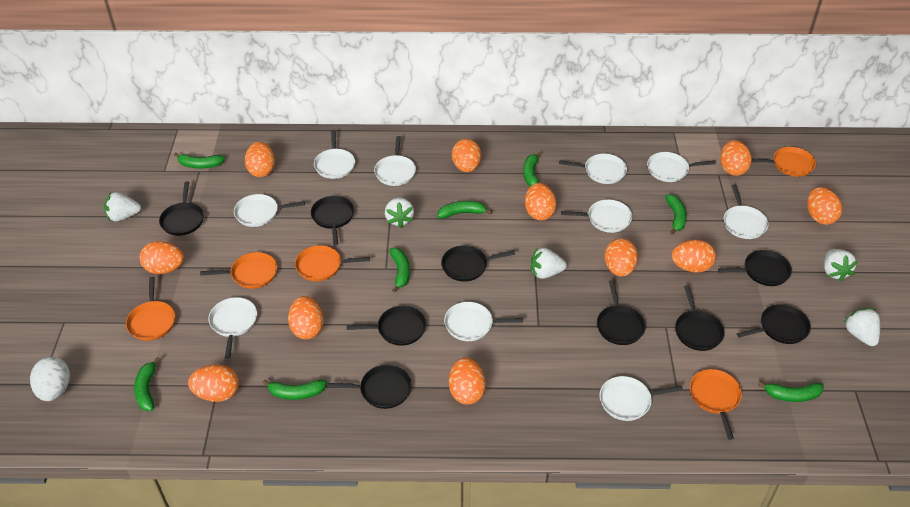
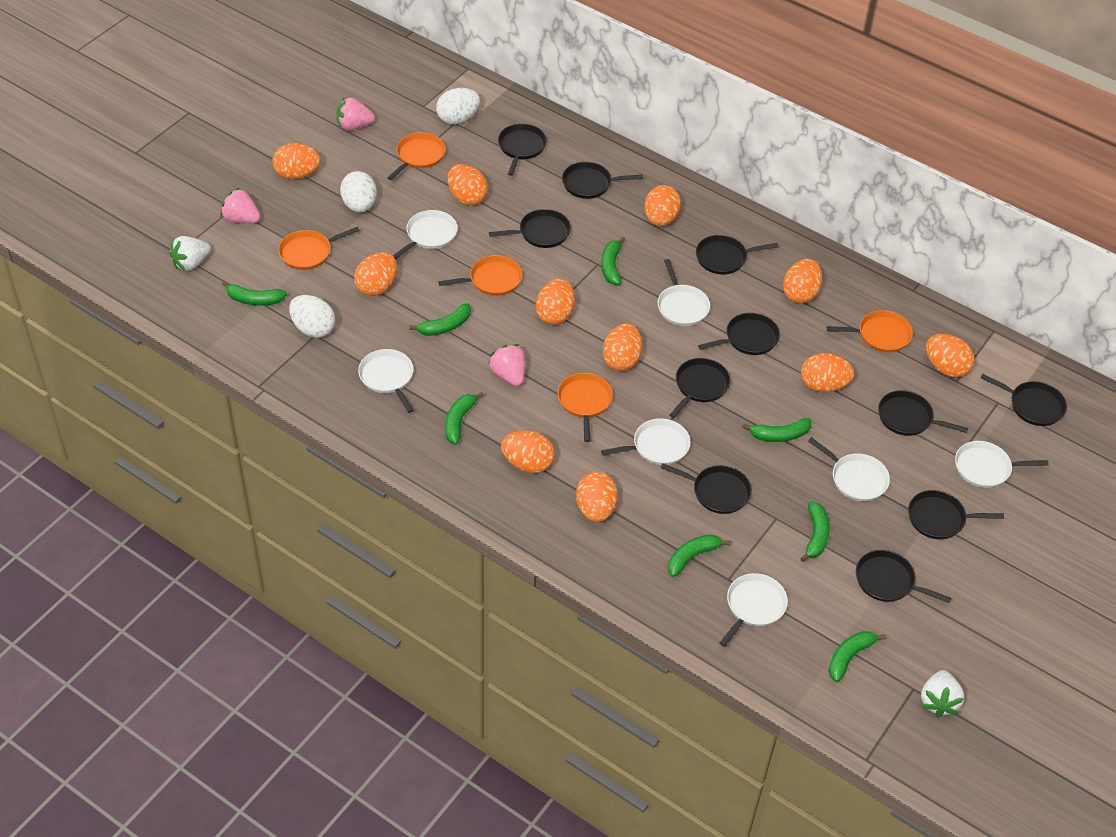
black pan: 9 -> 11
pink strawberry: 0 -> 3
white egg: 1 -> 3
white pan: 10 -> 7
white strawberry: 5 -> 2

